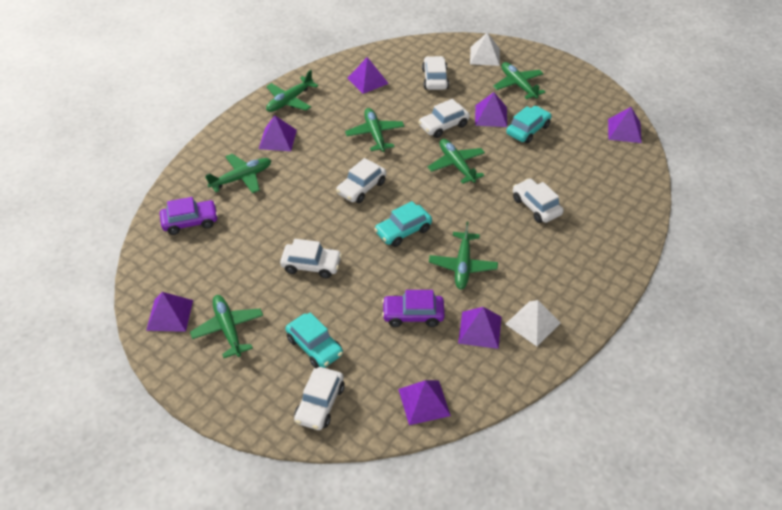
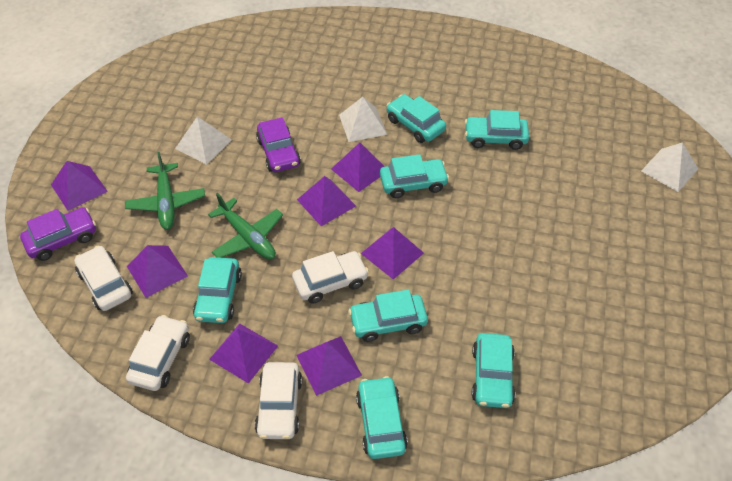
green plane: 7 -> 2
turquoise car: 3 -> 7
white car: 6 -> 4
white pyramid: 2 -> 3

